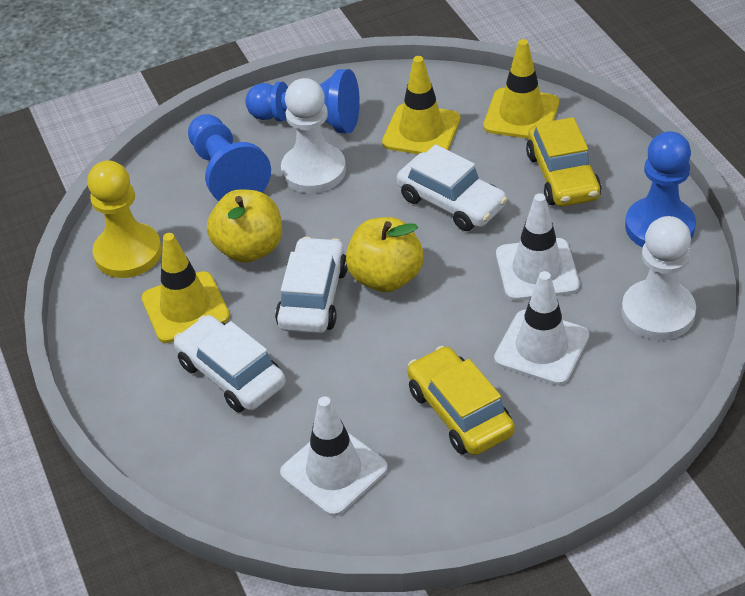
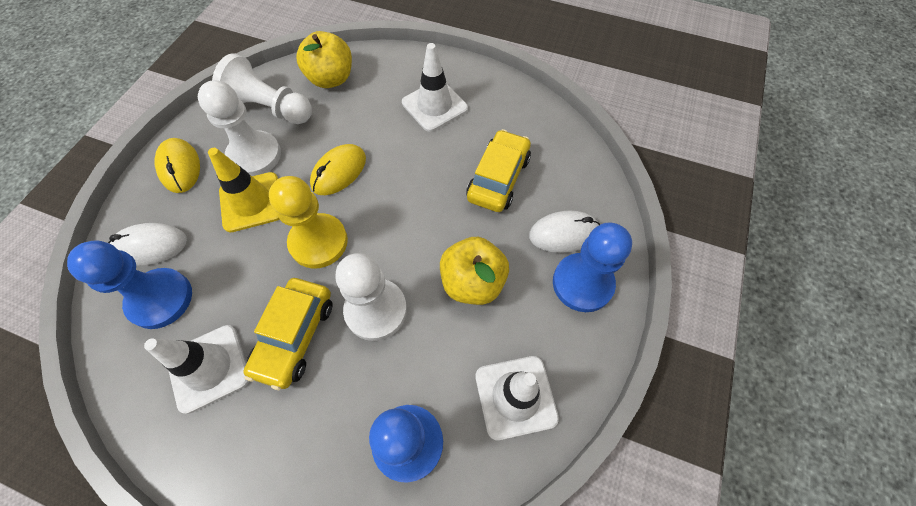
white car: 3 -> 0
white mouse: 0 -> 2
white pawn: 2 -> 3
yellow mouse: 0 -> 2
yellow traffic cone: 3 -> 1

